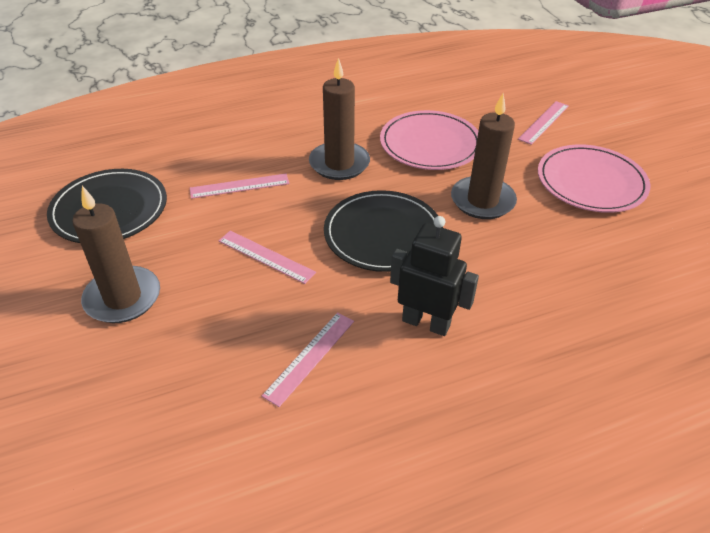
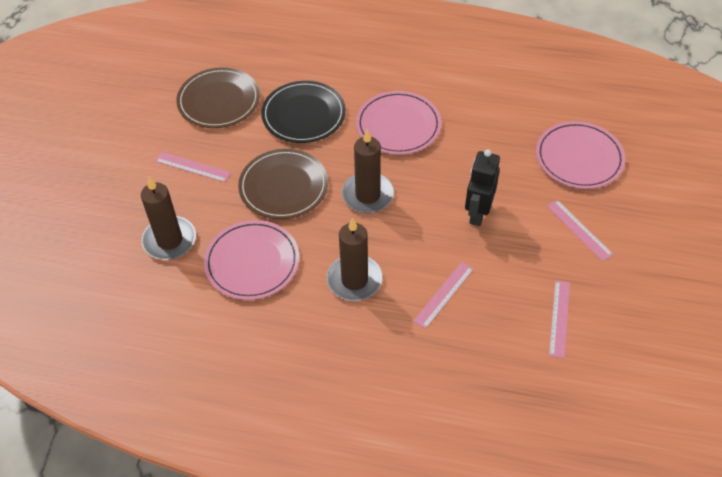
black plate: 2 -> 1
brown plate: 0 -> 2
pink plate: 2 -> 3

